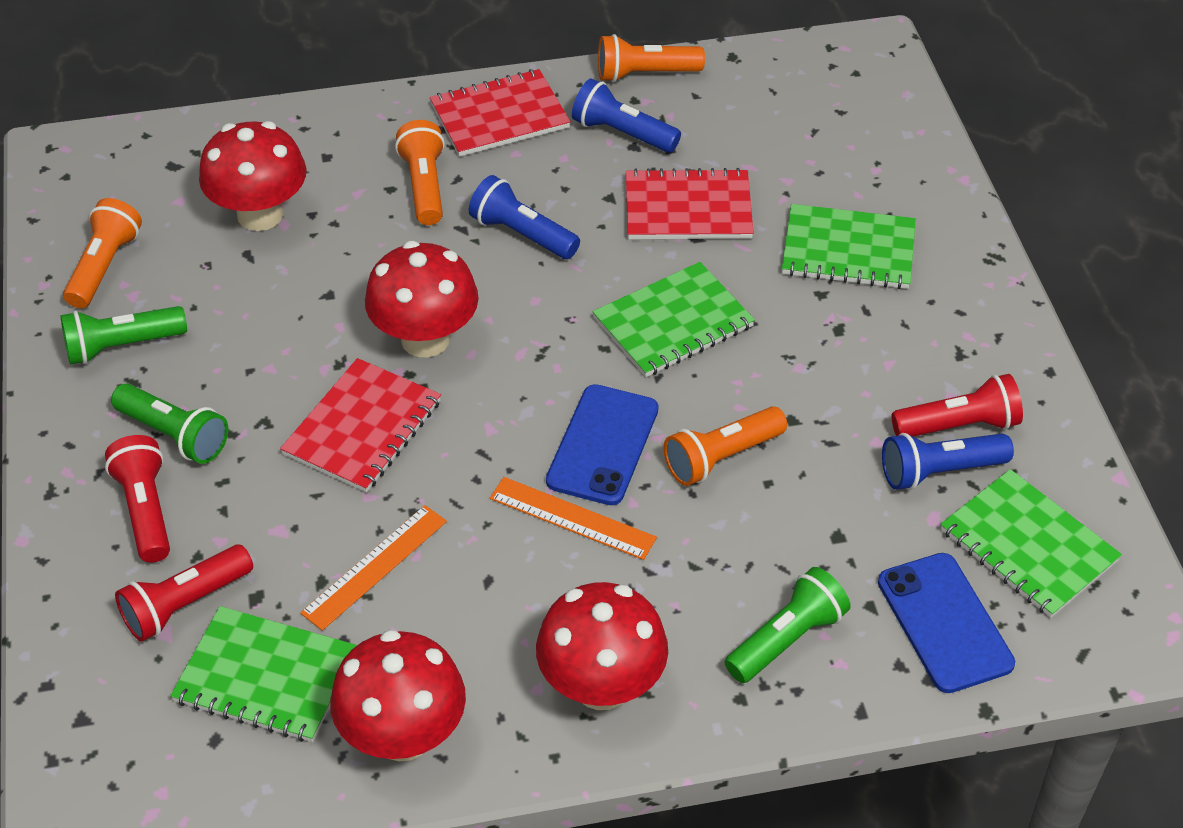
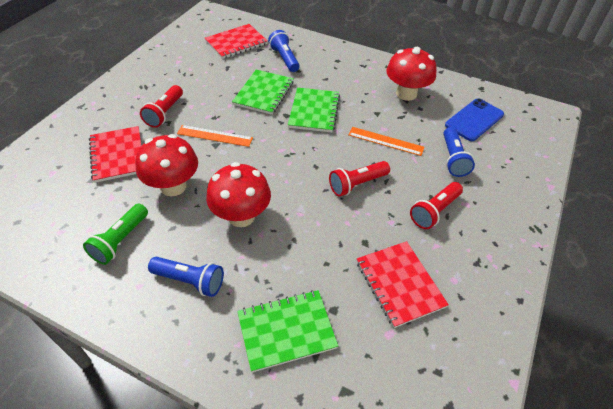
blue phone: 2 -> 1
green flashlight: 3 -> 1
green notebook: 4 -> 3
orange flashlight: 4 -> 0
red mushroom: 4 -> 3

